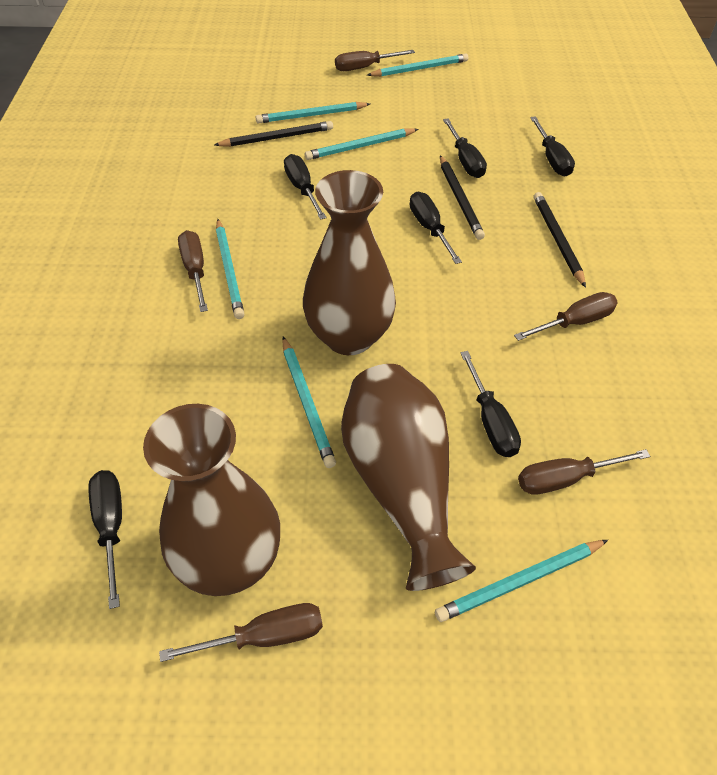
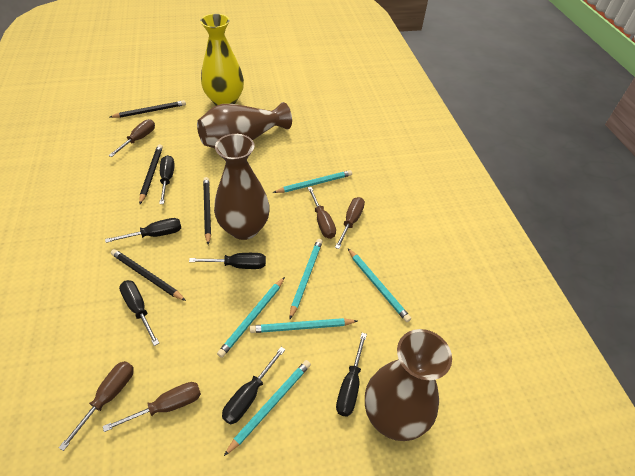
black pencil: 3 -> 4
yellow vase: 0 -> 1

